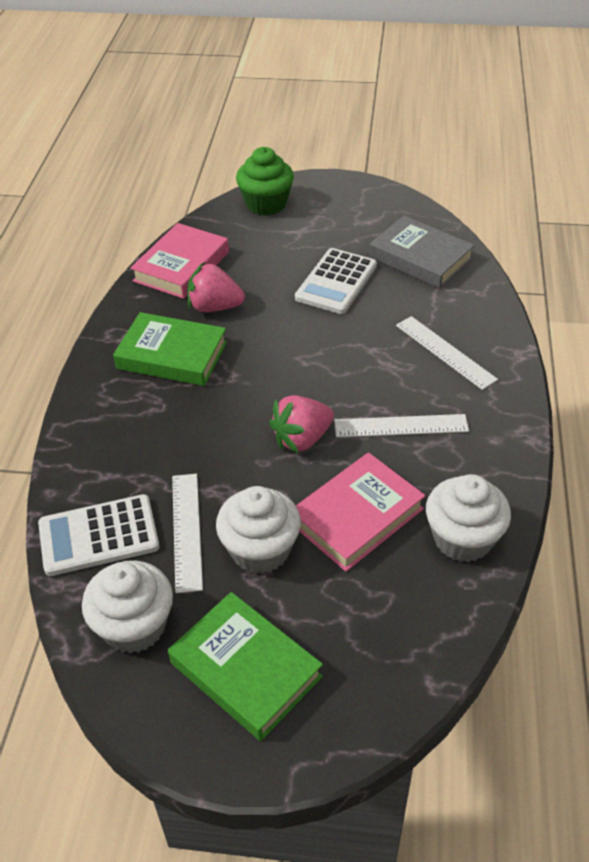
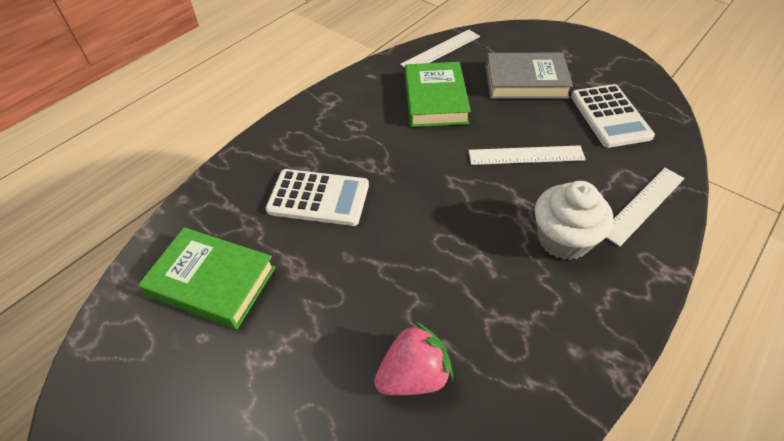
green cupcake: 1 -> 0
pink book: 2 -> 0
pink strawberry: 2 -> 1
white cupcake: 3 -> 1

